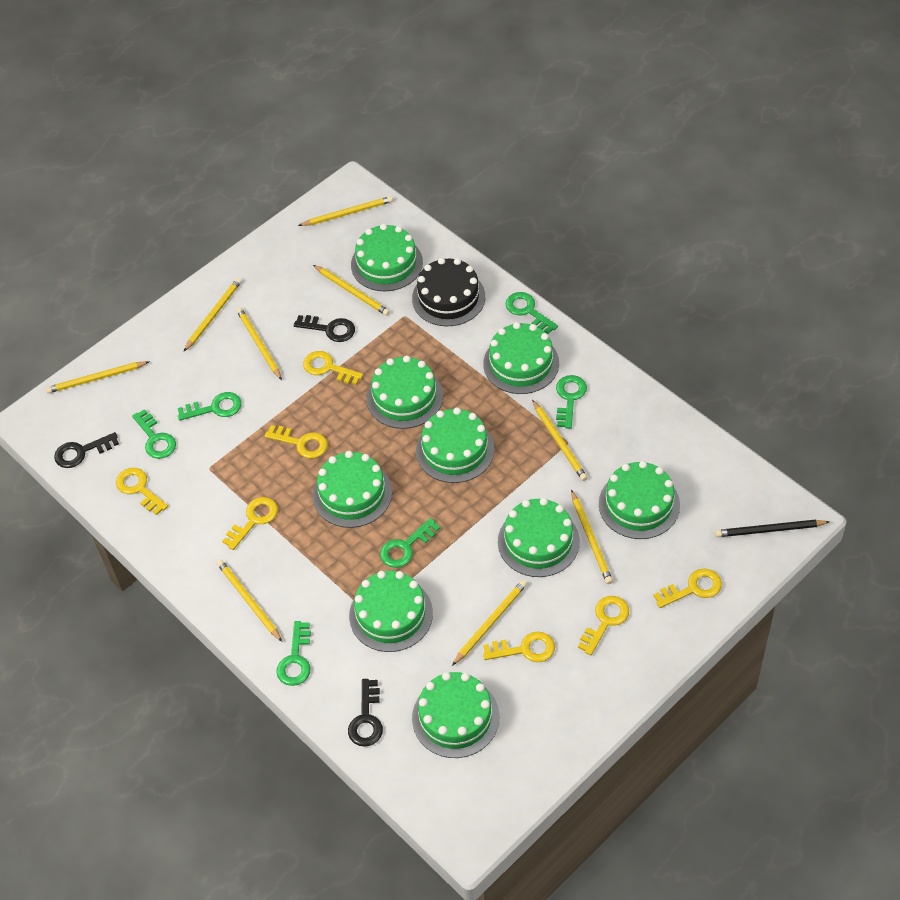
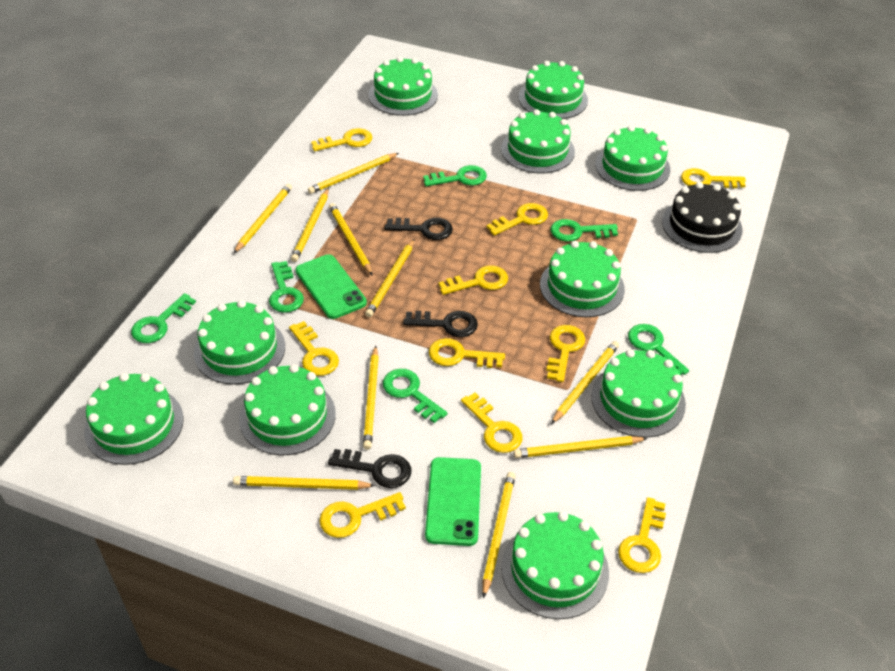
black pencil: 1 -> 0
green cake: 9 -> 10
green phone: 0 -> 2
yellow key: 7 -> 10
yellow pencil: 9 -> 10

